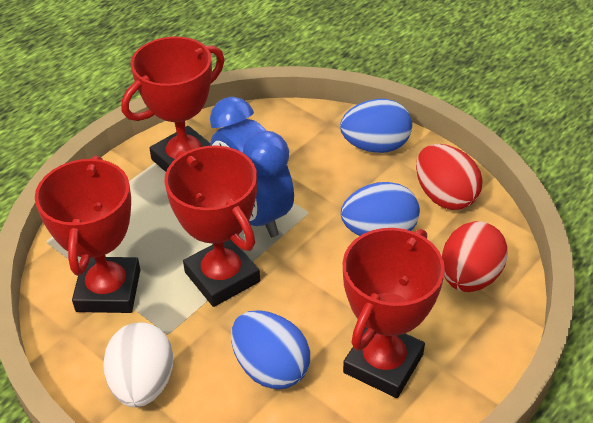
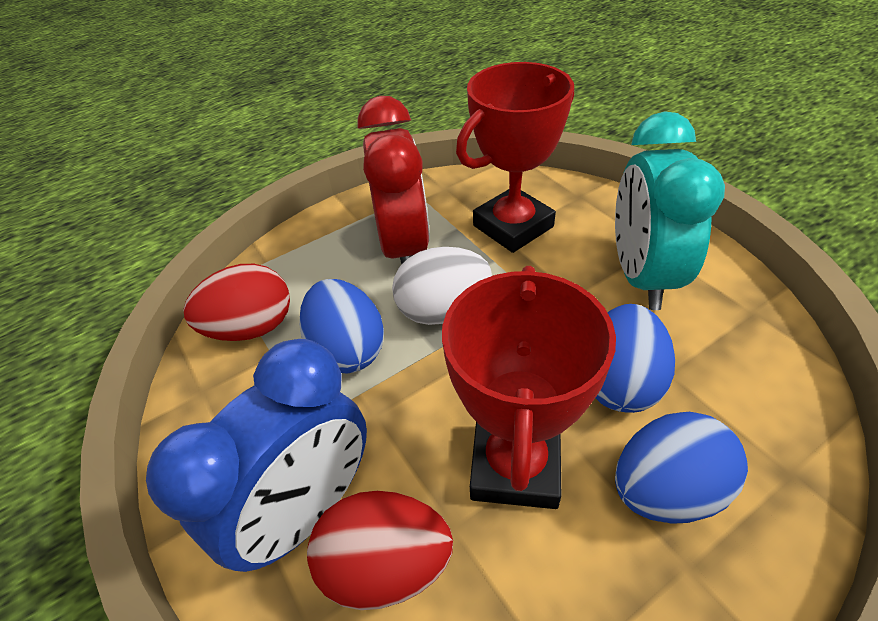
red clock: 0 -> 1
red trophy: 4 -> 2
turquoise clock: 0 -> 1

